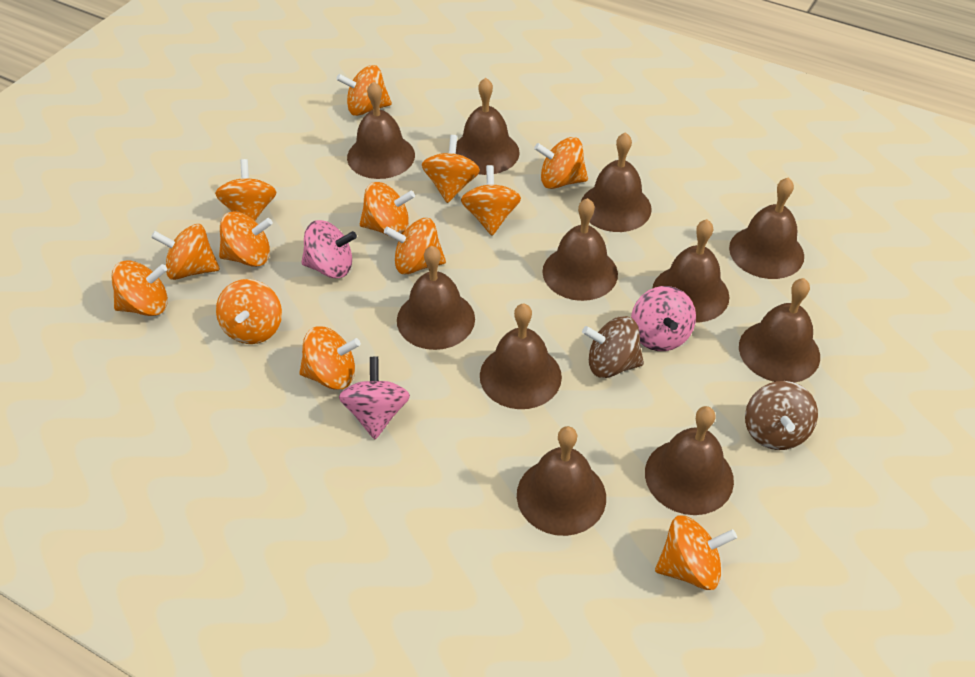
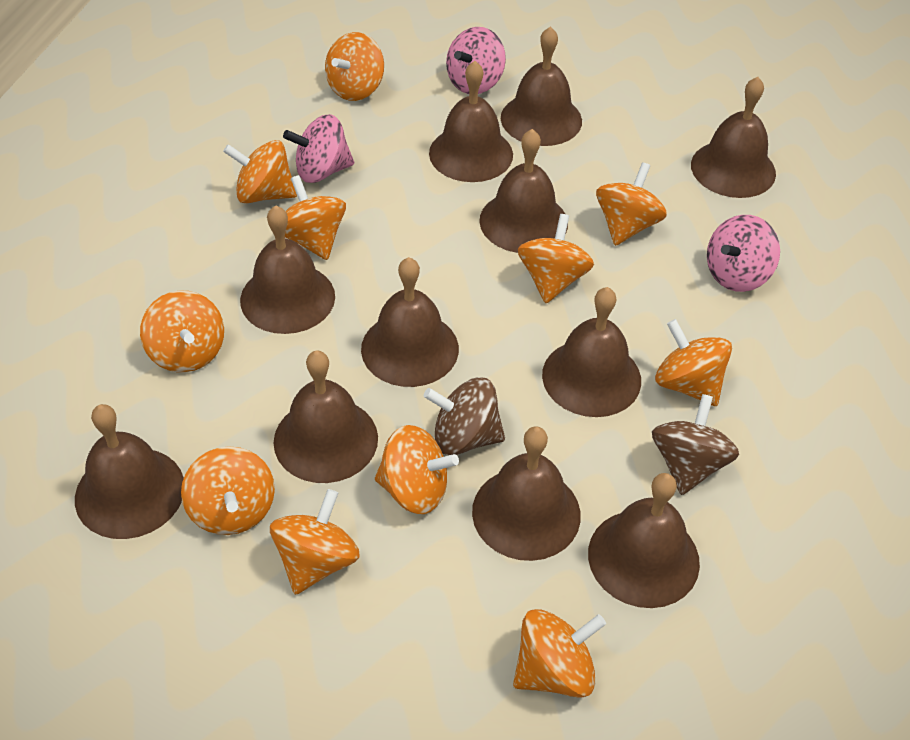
orange spinning top: 13 -> 11

